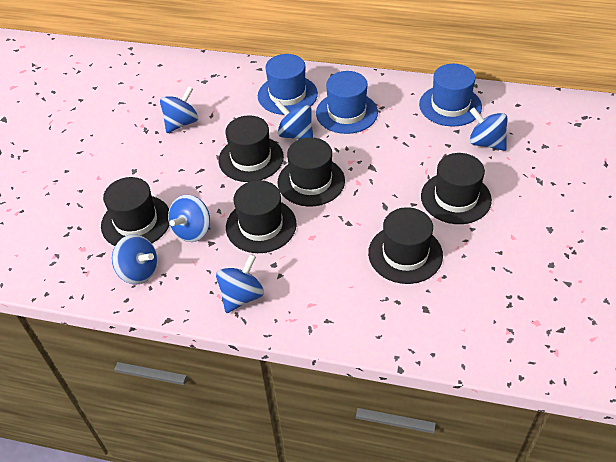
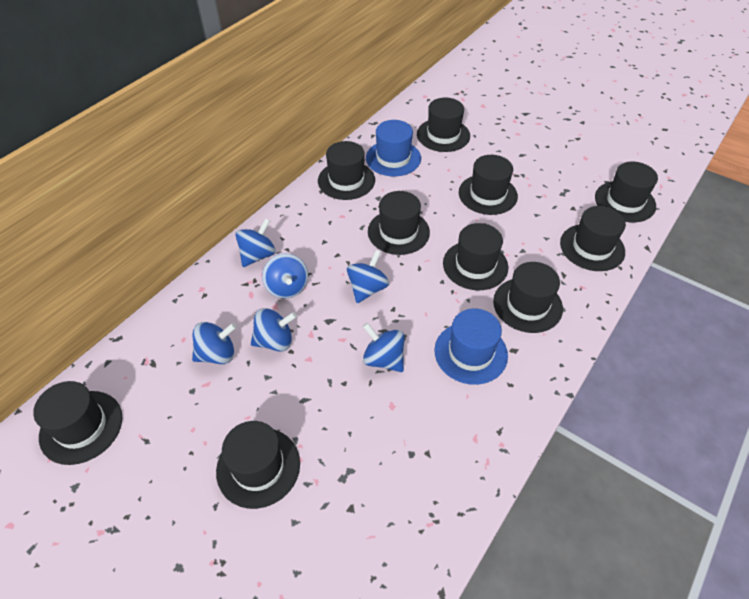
black hat: 6 -> 10
blue hat: 3 -> 2

